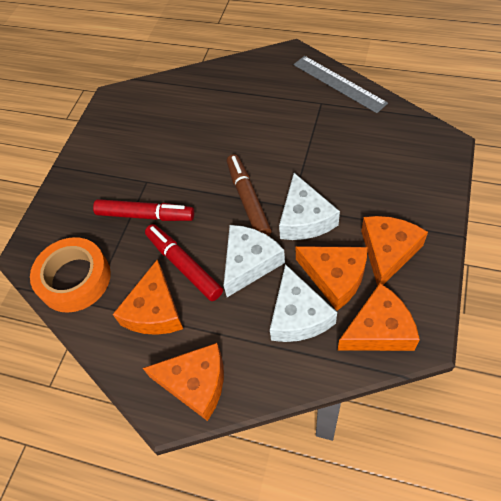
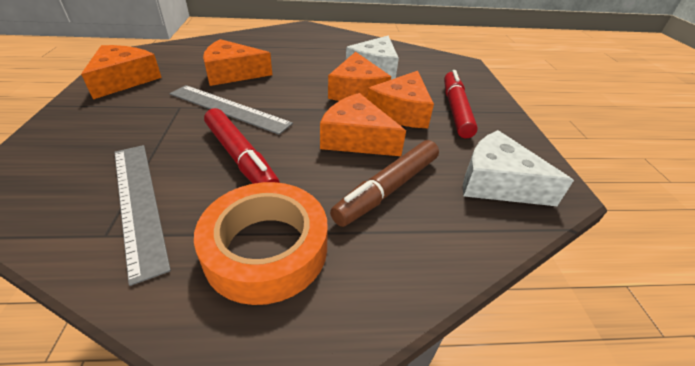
grey ruler: 1 -> 2
white cheese: 3 -> 2

